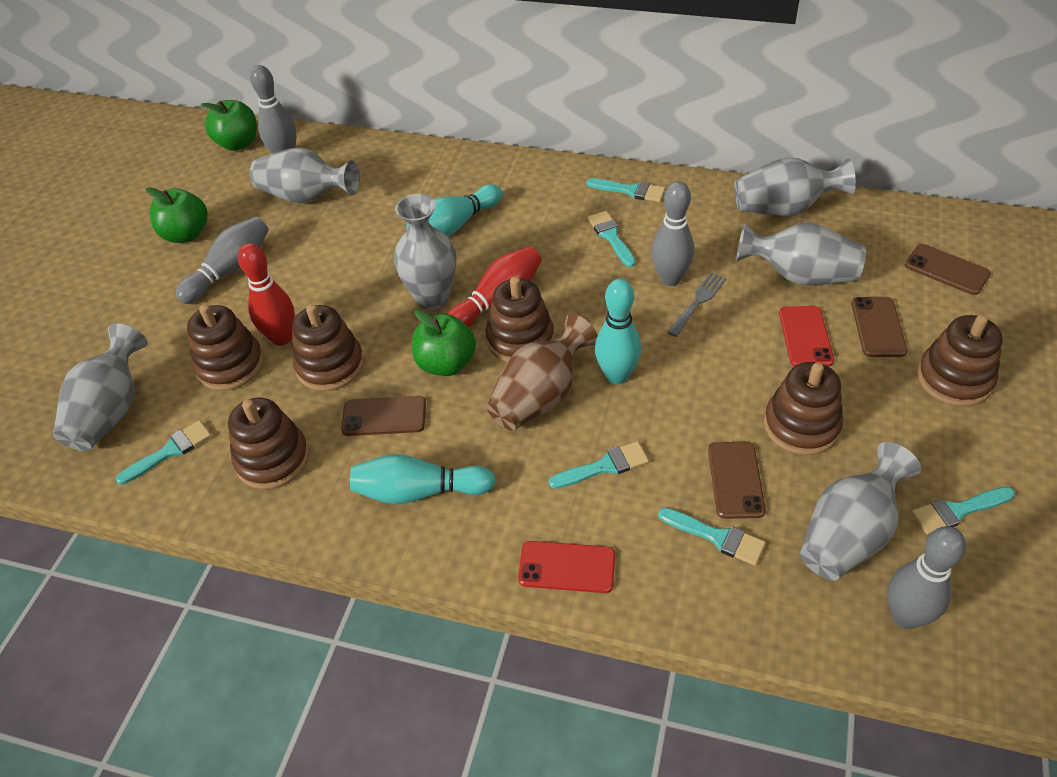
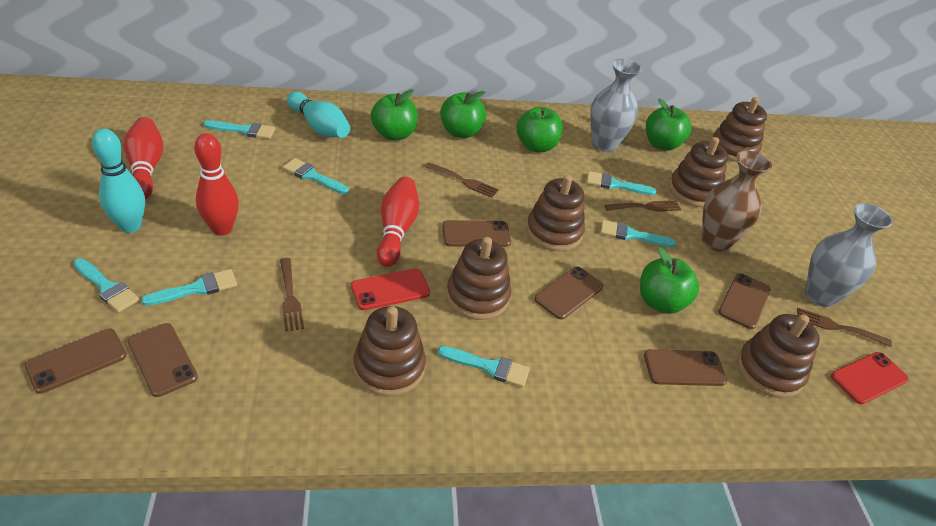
brown fork: 0 -> 4
brown phone: 4 -> 6
green apple: 3 -> 5
grey bowling pin: 4 -> 0
grey fork: 1 -> 0
grey vase: 6 -> 2
red bowling pin: 2 -> 3
turquoise bowling pin: 3 -> 2
turquoise brush: 6 -> 7

